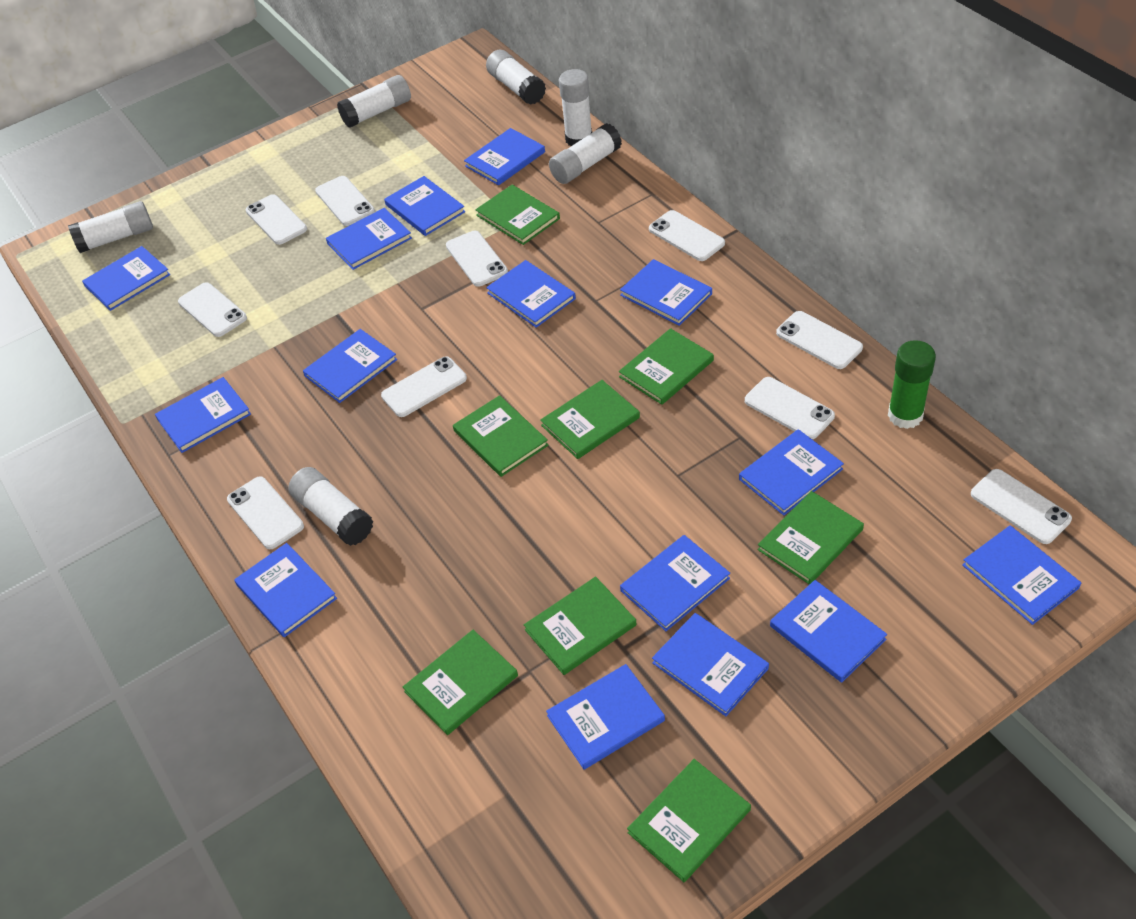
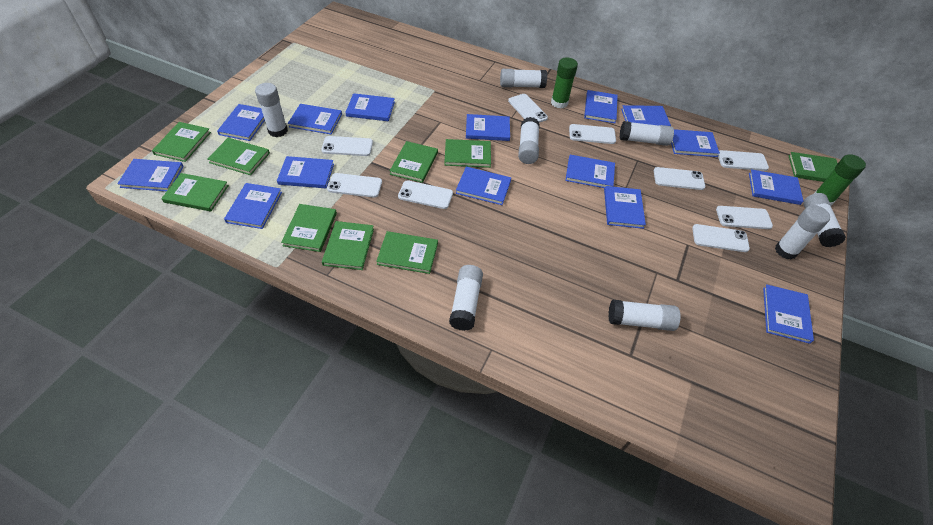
green book: 8 -> 9
green glue stick: 1 -> 2
white glue stick: 6 -> 8
white phone: 10 -> 9

